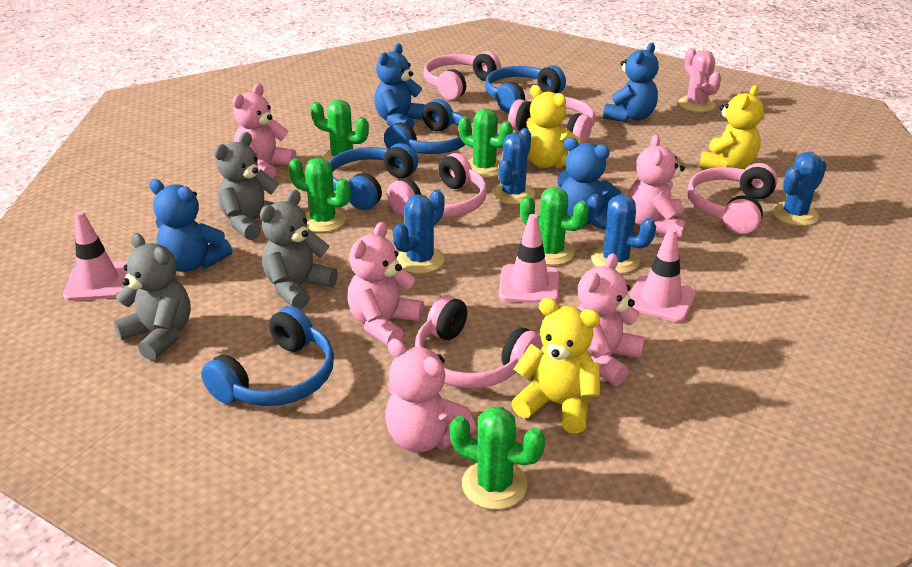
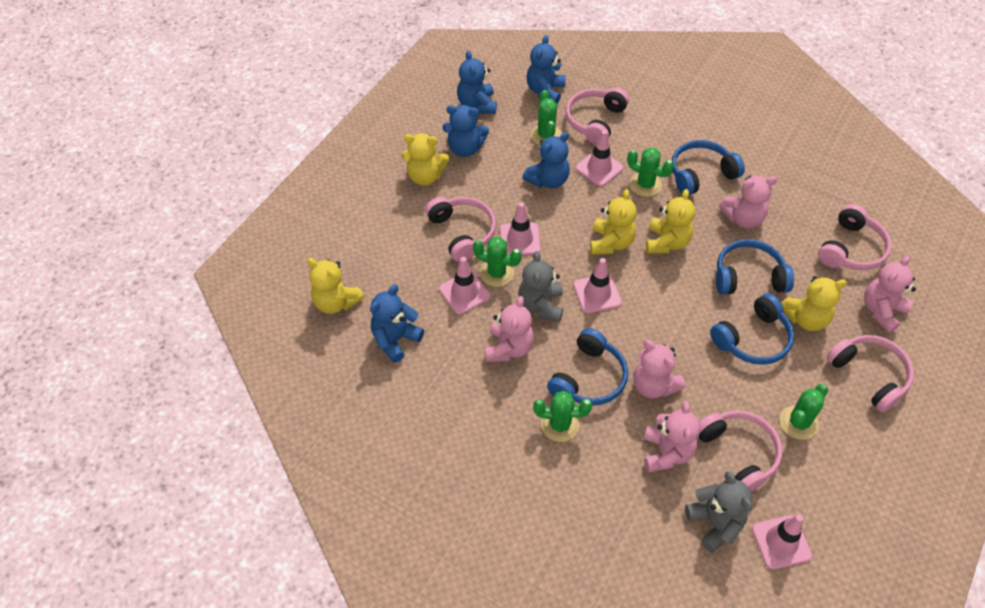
blue cactus: 4 -> 0
blue teddy bear: 4 -> 5
grey teddy bear: 3 -> 2
pink cactus: 1 -> 0
pink traffic cone: 3 -> 5
yellow teddy bear: 3 -> 5

